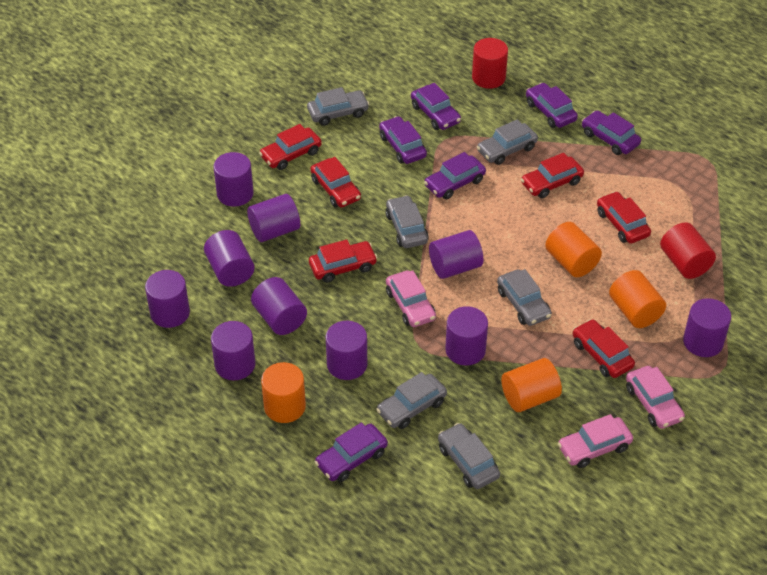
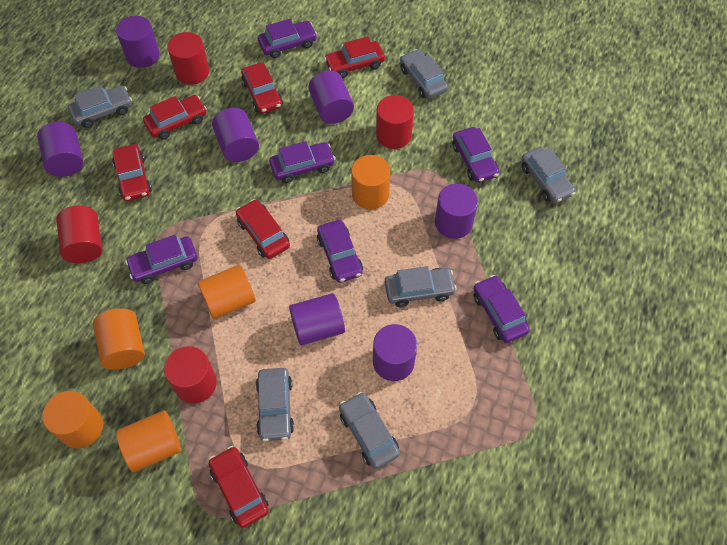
orange cylinder: 4 -> 5
pink car: 3 -> 0
purple cylinder: 10 -> 7
red cylinder: 2 -> 4

